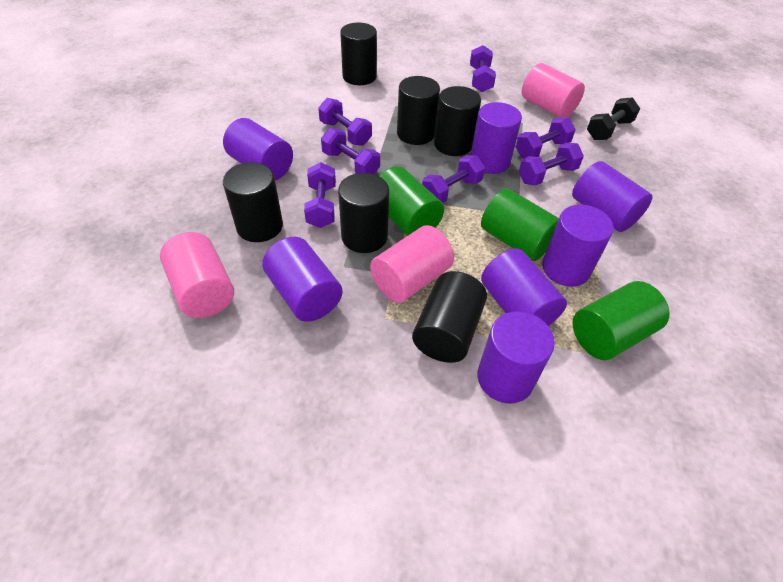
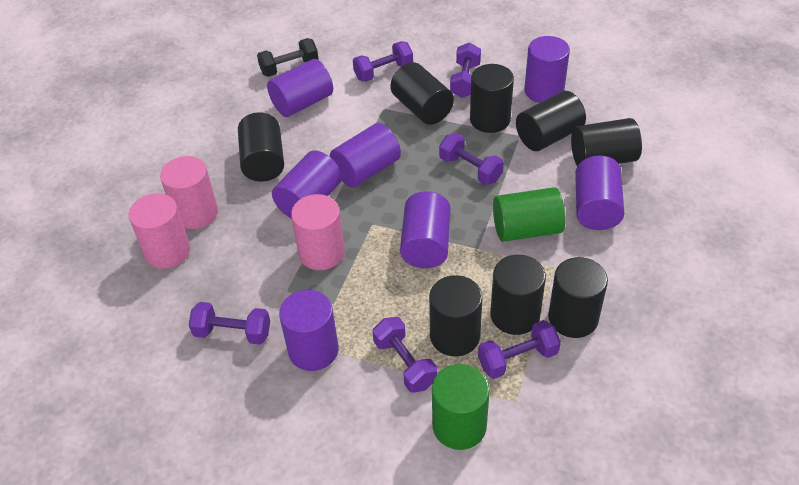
black cylinder: 6 -> 8
green cylinder: 3 -> 2
purple dumbbell: 7 -> 6

